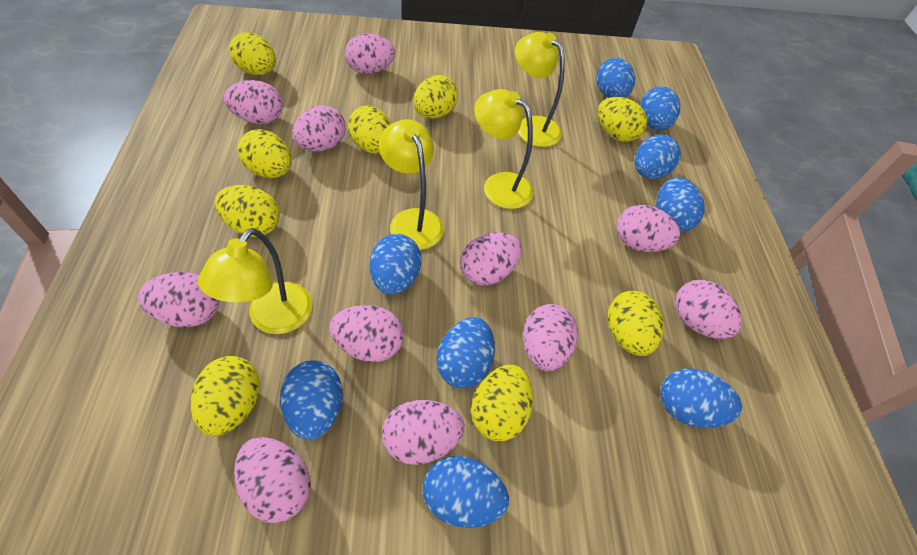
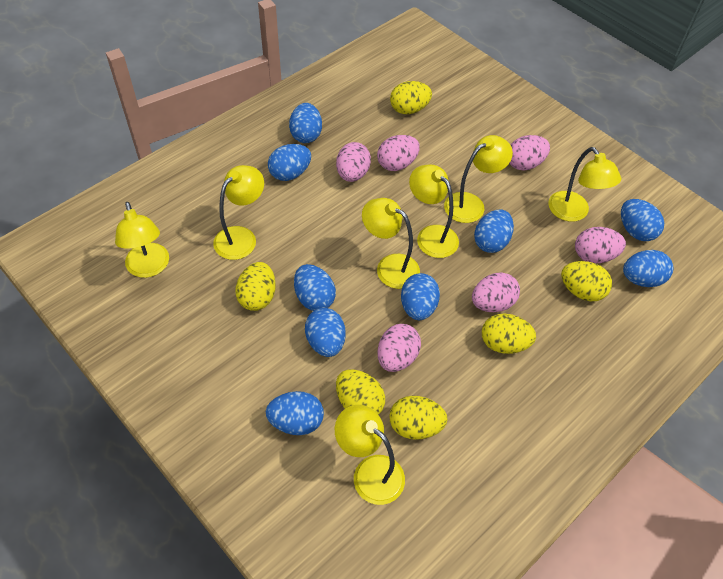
pink egg: 11 -> 6
yellow egg: 9 -> 6
yellow lamp: 4 -> 7

